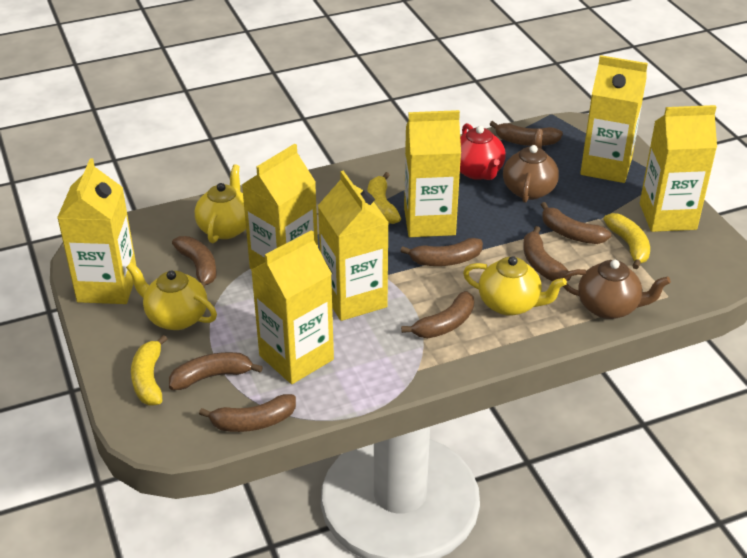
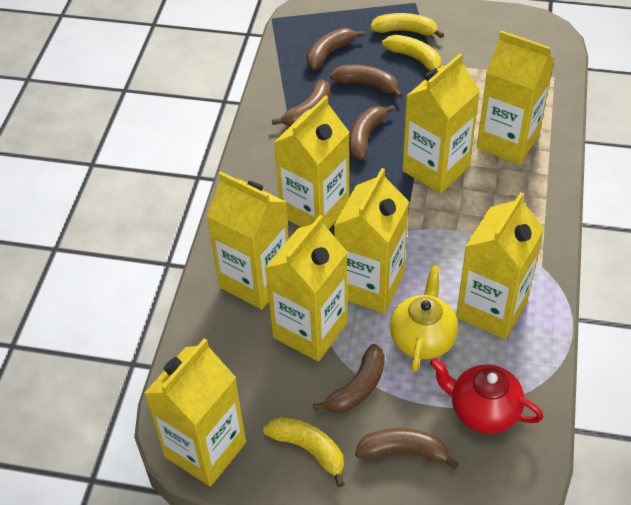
brown banana: 8 -> 6
brown teapot: 2 -> 0
yellow carton: 7 -> 8
yellow teapot: 3 -> 1

